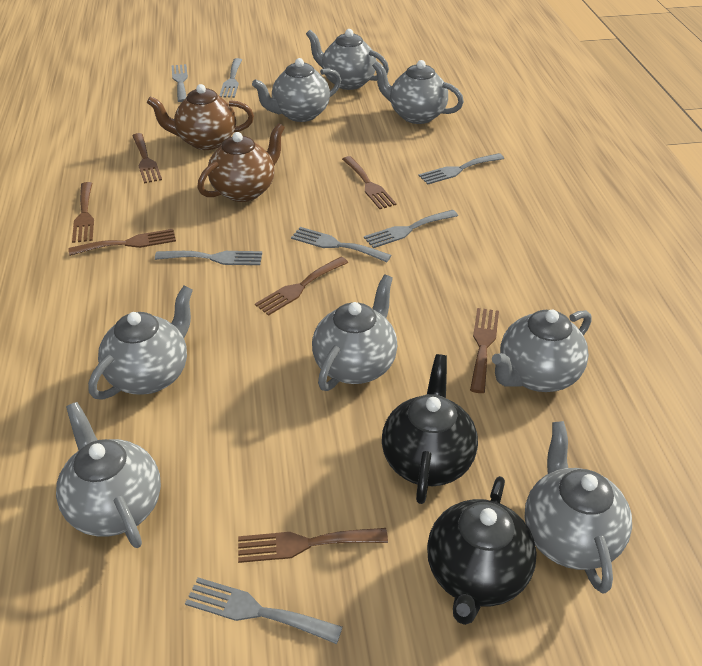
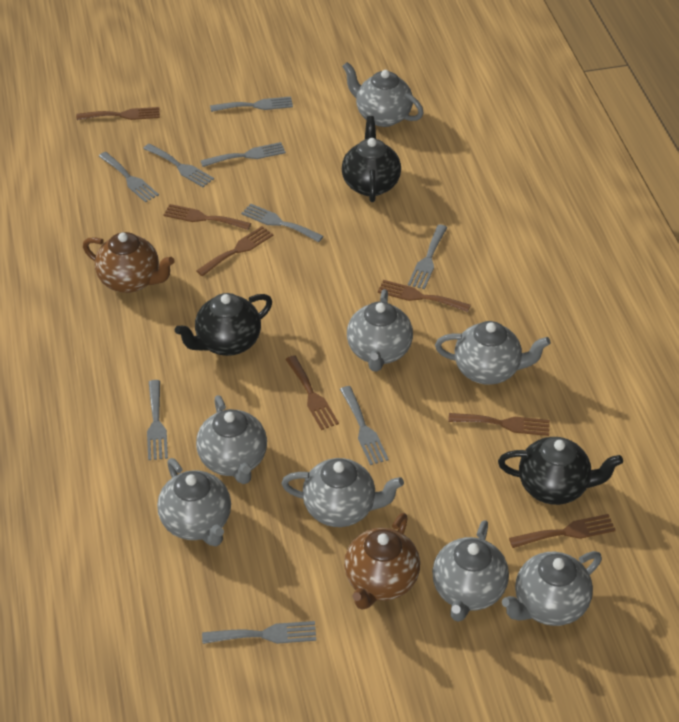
black teapot: 2 -> 3
grey fork: 7 -> 9

